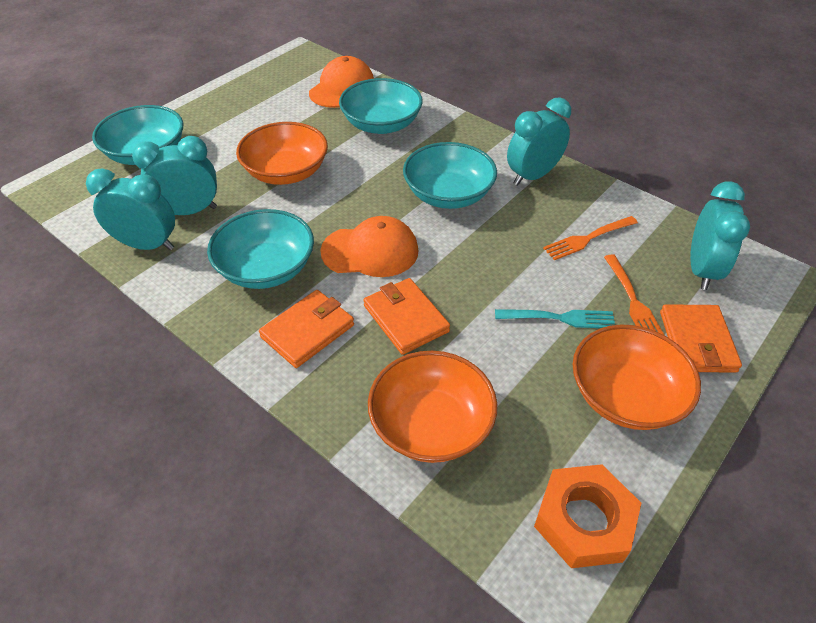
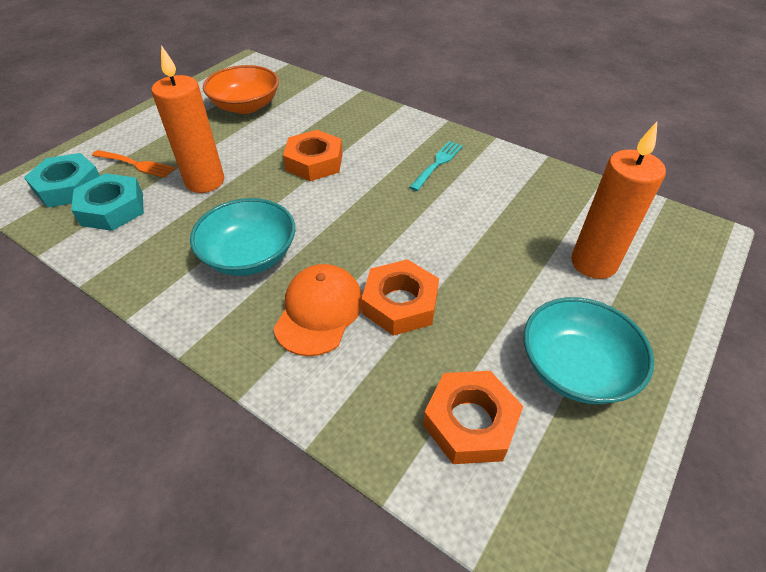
orange bowl: 3 -> 1
orange candle: 0 -> 2
orange cap: 2 -> 1
orange fork: 2 -> 1
orange nut: 1 -> 3
orange wallet: 3 -> 0
turquoise bowl: 4 -> 2
turquoise clock: 4 -> 0
turquoise nut: 0 -> 2

